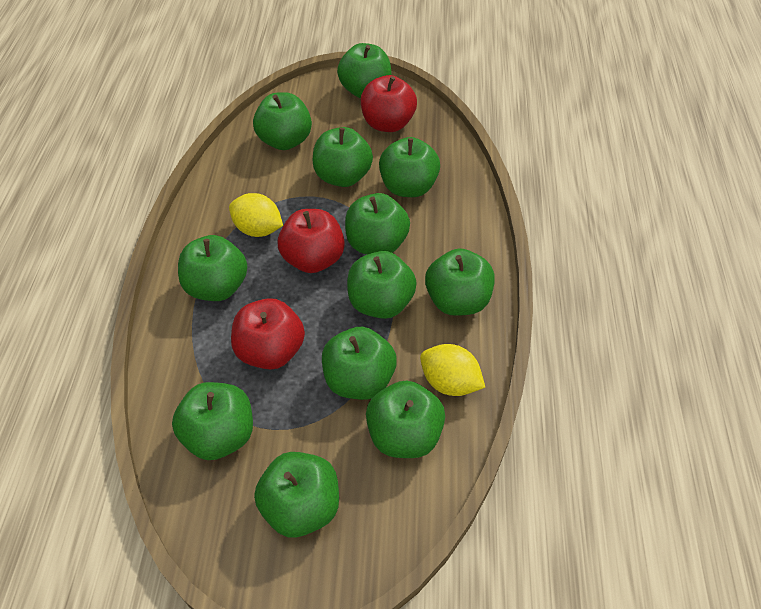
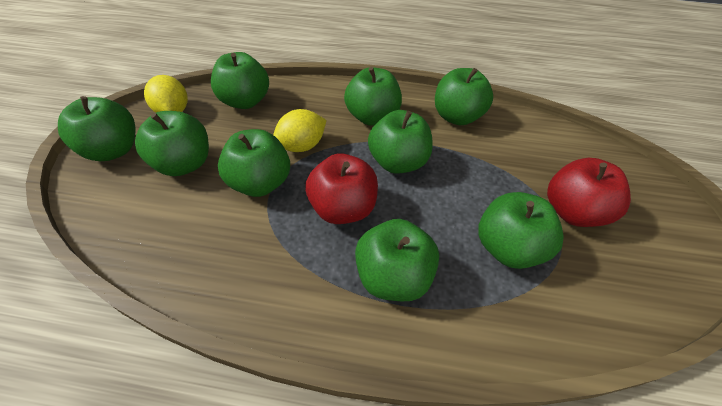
green apple: 12 -> 9
red apple: 3 -> 2

